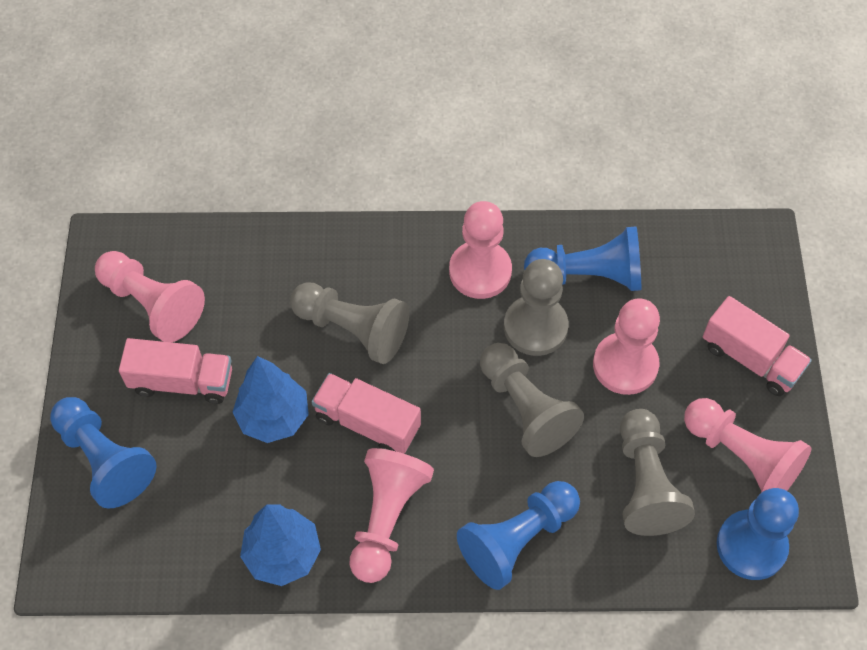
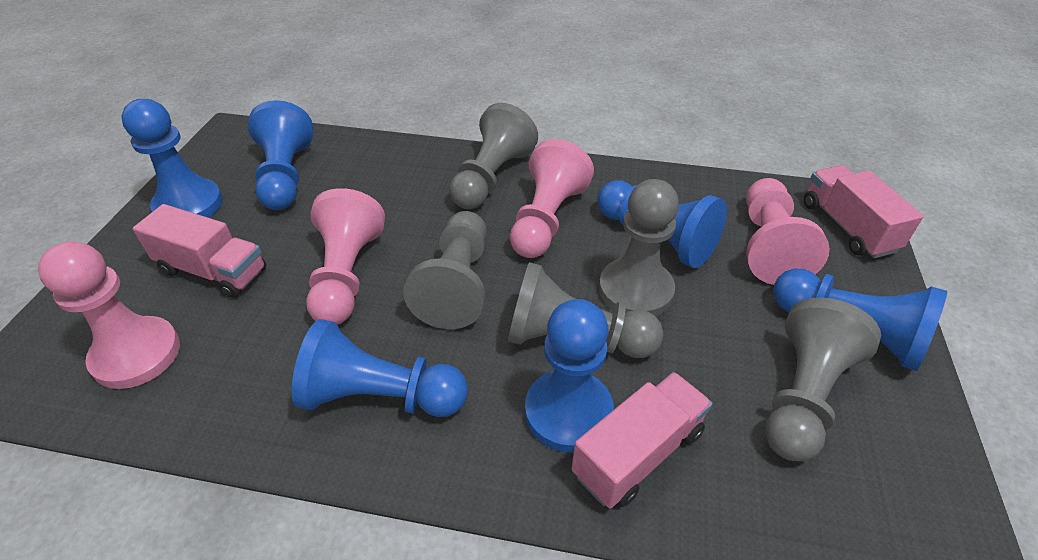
blue pawn: 4 -> 6
blue tree: 2 -> 0
grey pawn: 4 -> 5
pink pawn: 5 -> 4

